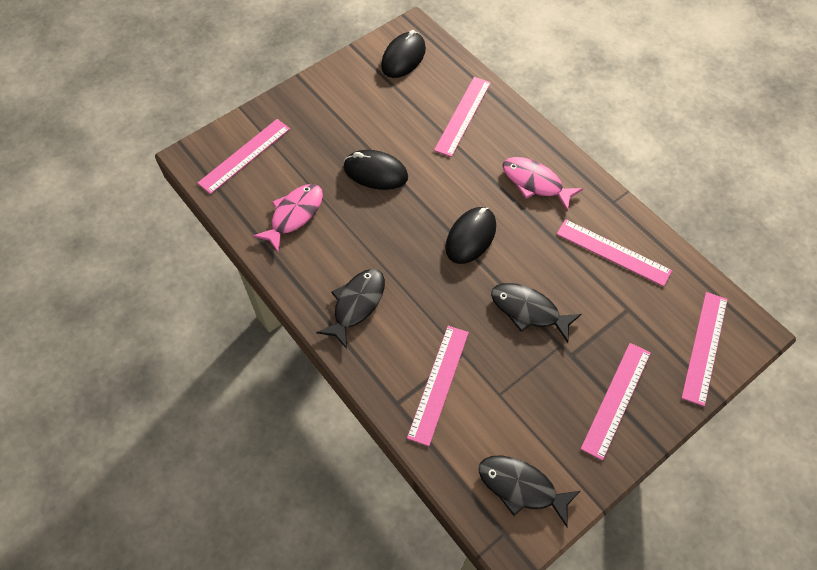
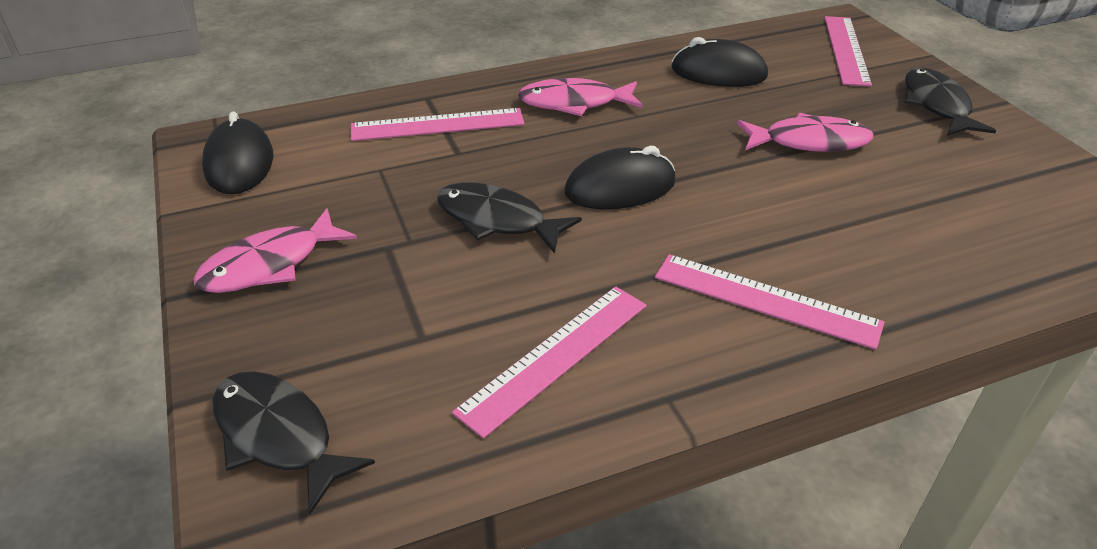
pink fish: 2 -> 3
pink ruler: 6 -> 4

